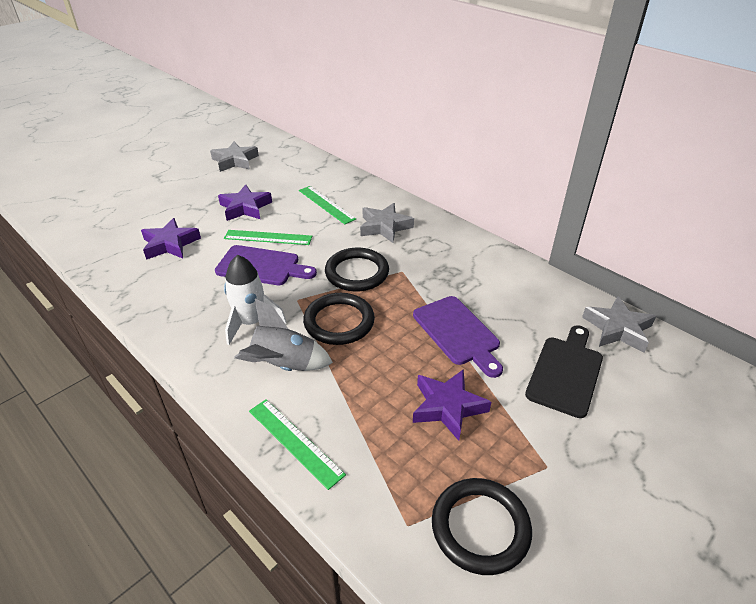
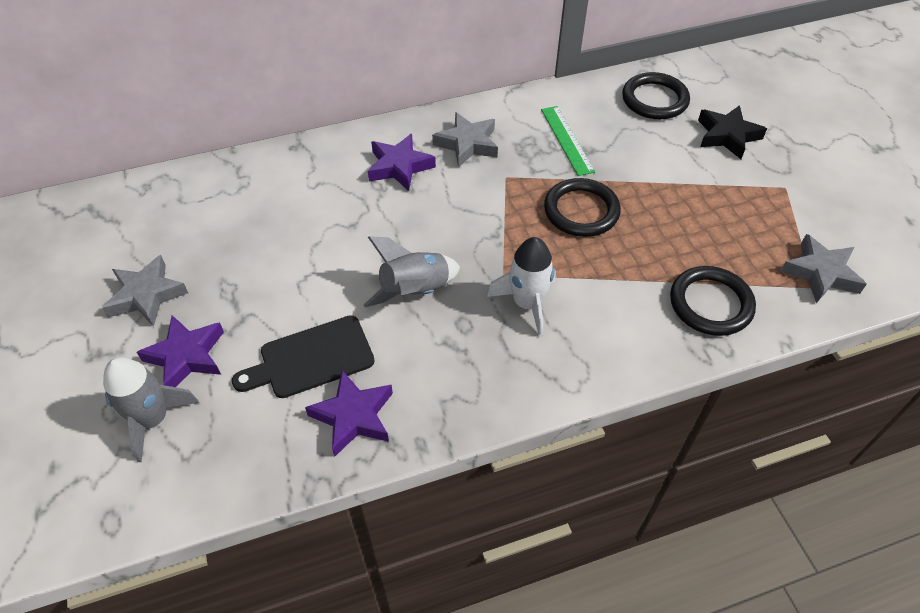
black star: 0 -> 1
green ruler: 3 -> 1
grey rocket: 1 -> 2
purple cutting board: 2 -> 0

